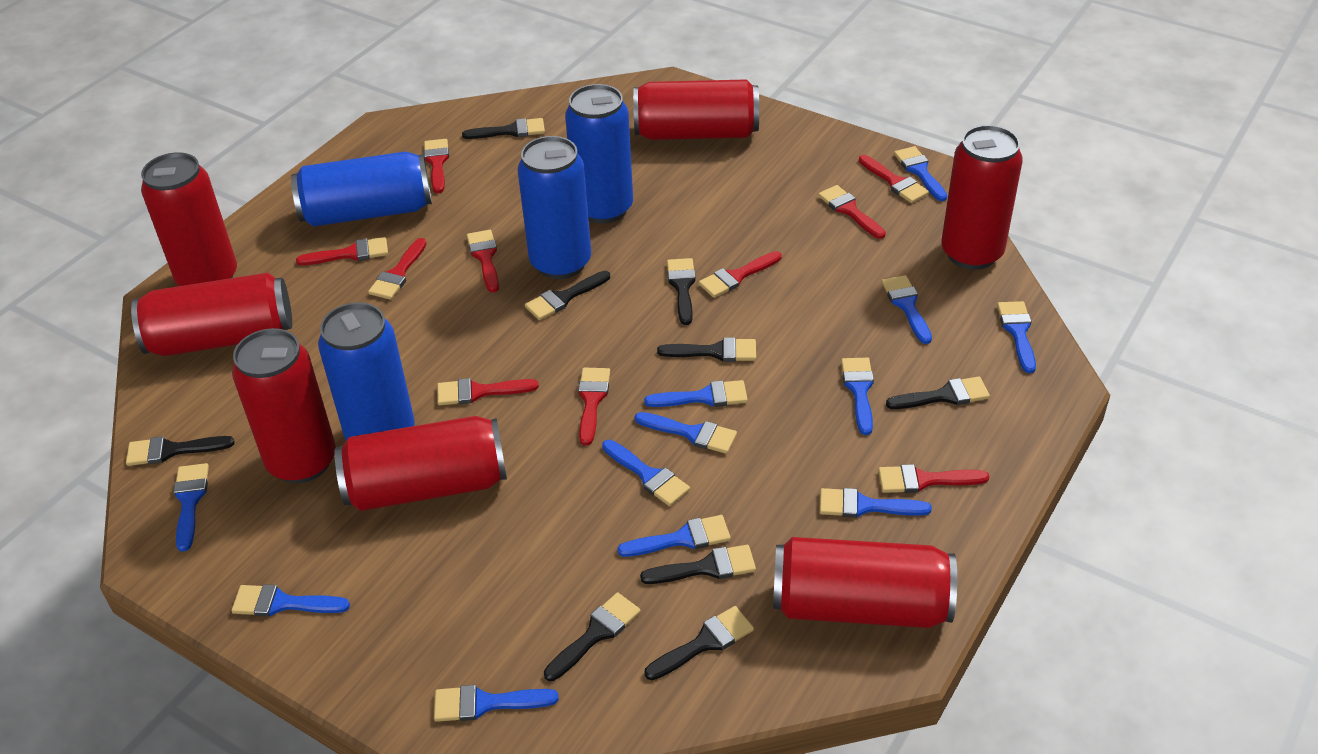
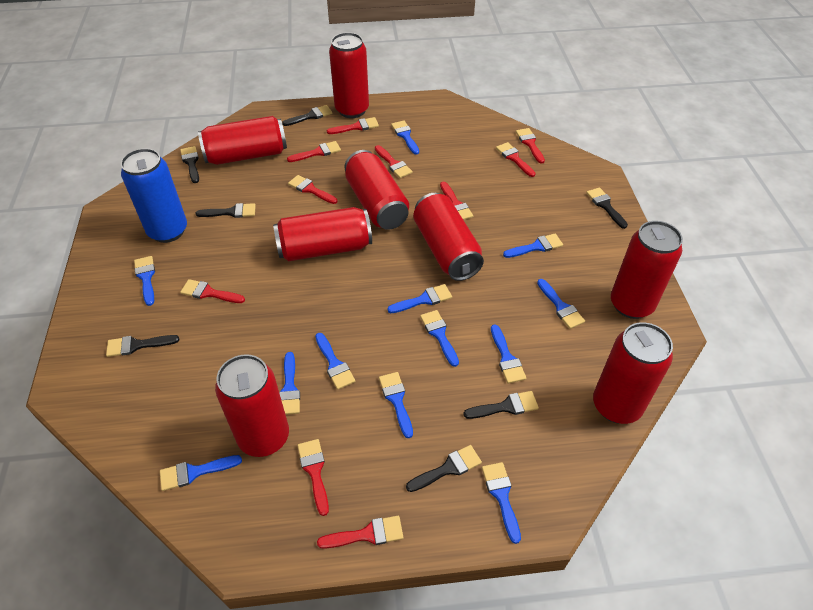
black brush: 9 -> 7
blue can: 4 -> 1
red can: 7 -> 8

